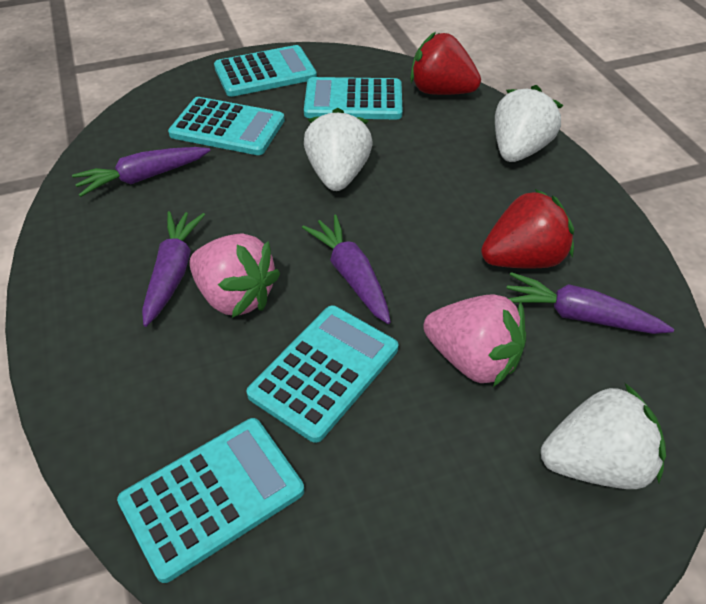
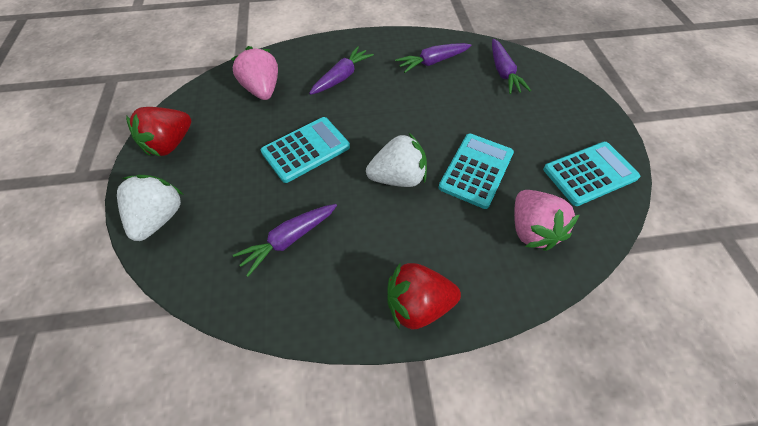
turquoise calculator: 5 -> 3
white strawberry: 3 -> 2

